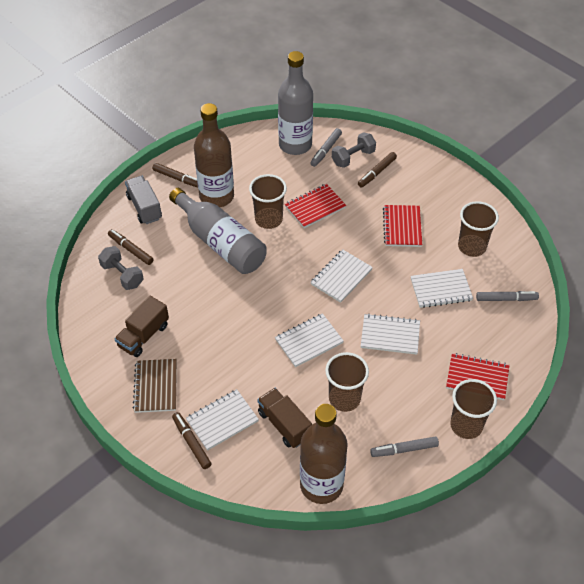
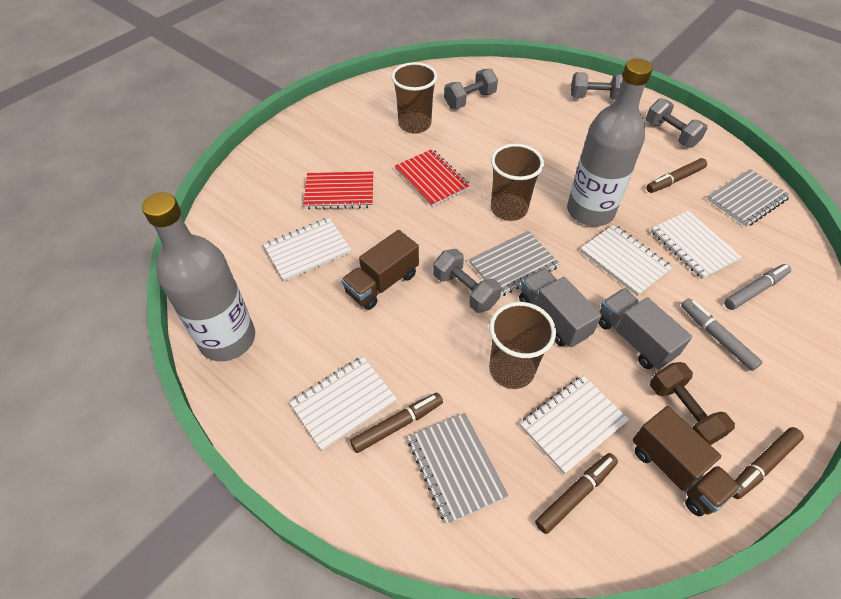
brown bottle: 2 -> 0
brown cup: 4 -> 3
brown dumbbell: 0 -> 1
brown notebook: 1 -> 0
grey dumbbell: 2 -> 4
grey marker: 3 -> 2
grey notebook: 0 -> 3
grey truck: 1 -> 2
red notebook: 3 -> 2

